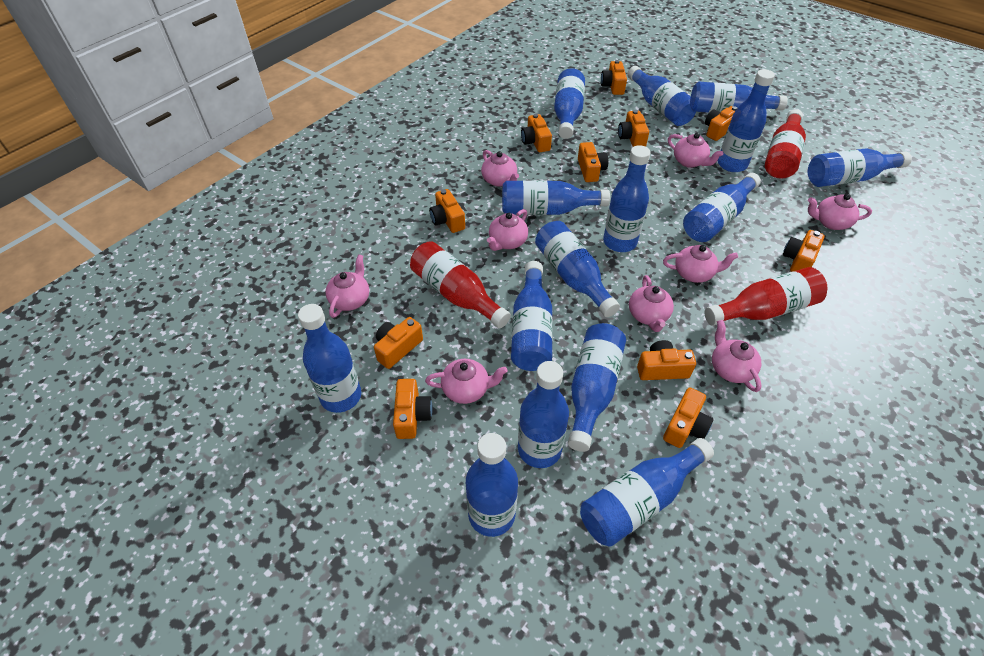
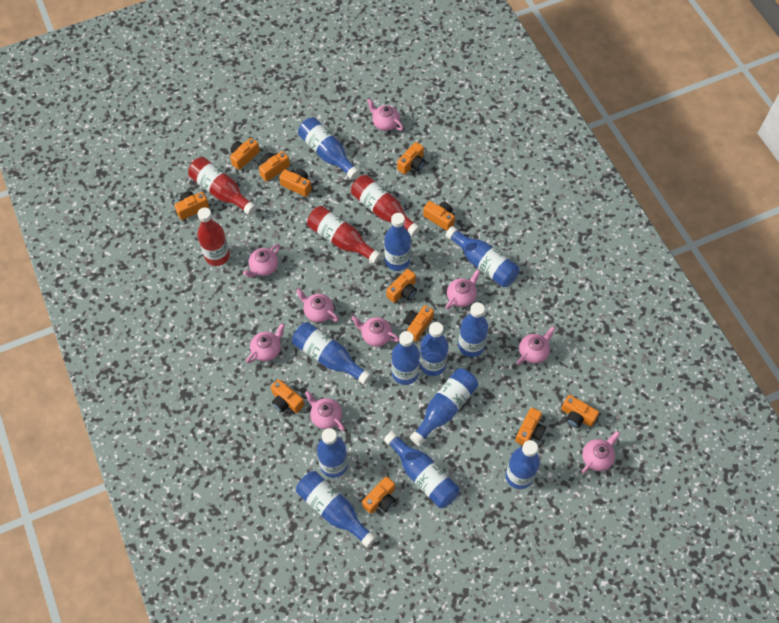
blue bottle: 15 -> 12
orange camera: 11 -> 12
red bottle: 3 -> 4

